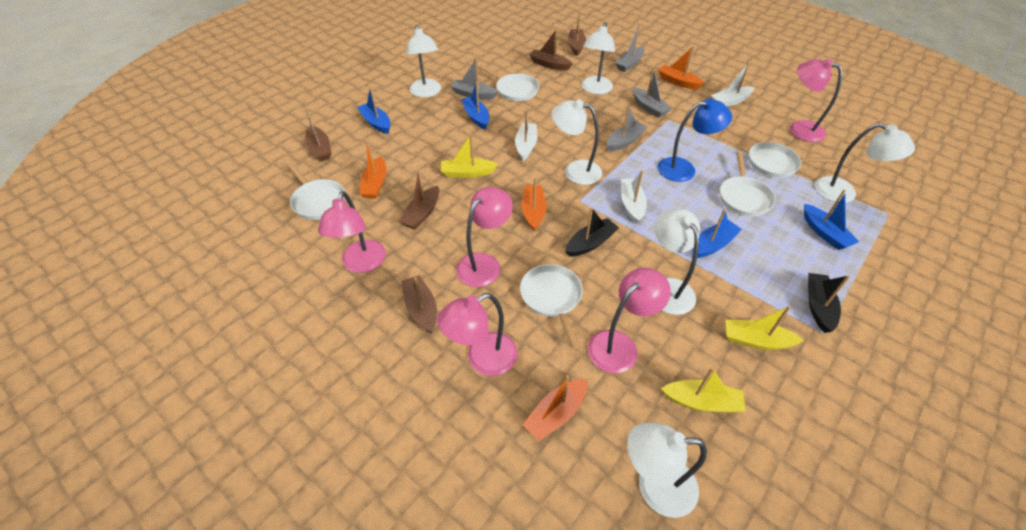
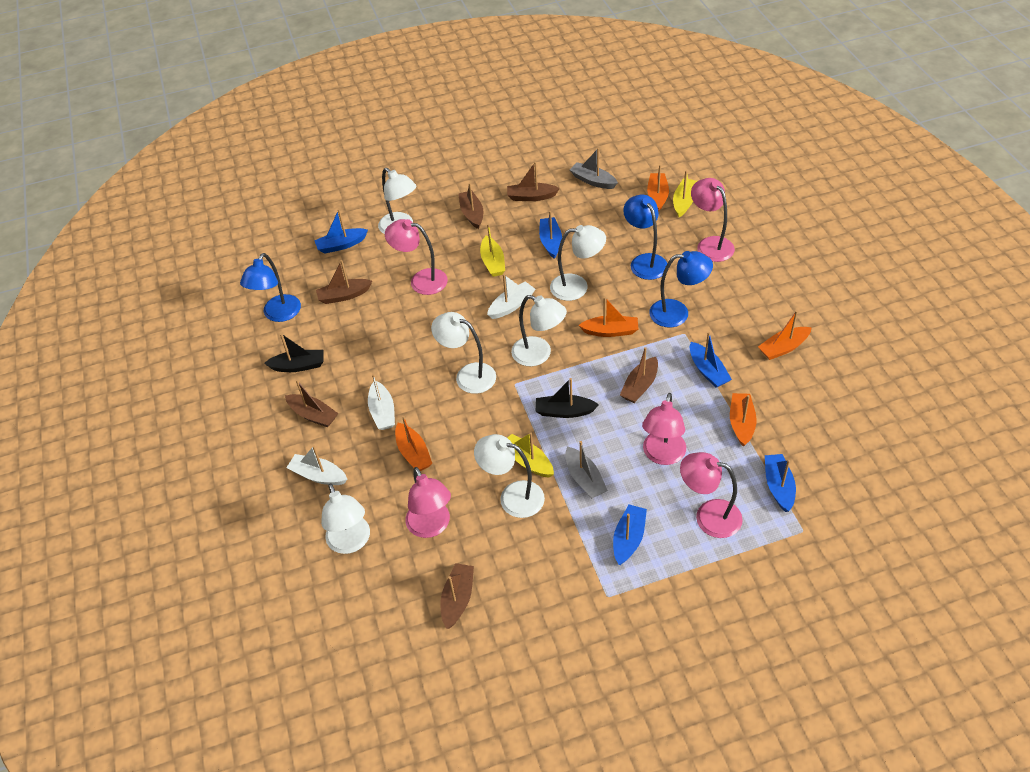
blue boat: 4 -> 5
blue lamp: 1 -> 3
brown boat: 5 -> 6
grey boat: 4 -> 2
orange boat: 4 -> 5
white pan: 5 -> 0

